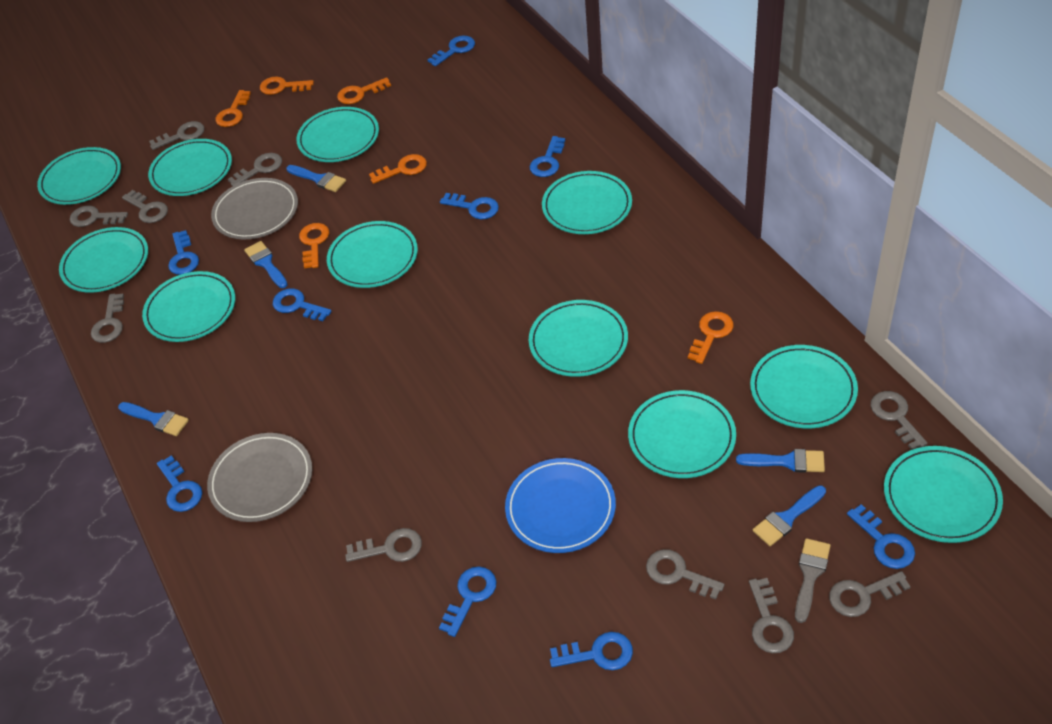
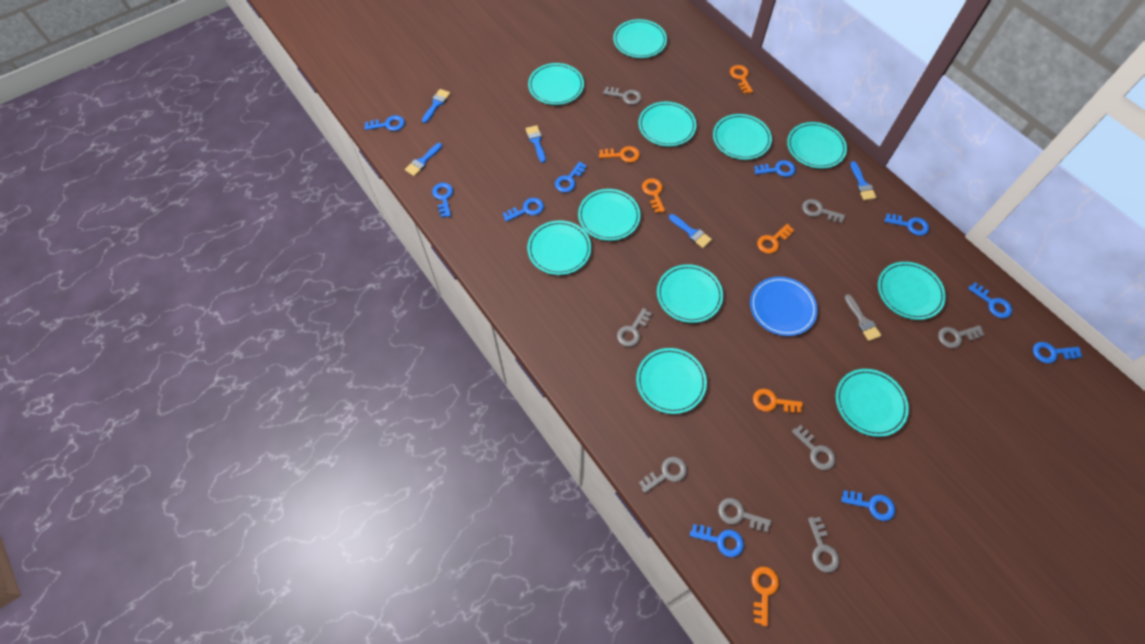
blue key: 9 -> 10
grey key: 10 -> 8
grey plate: 2 -> 0

